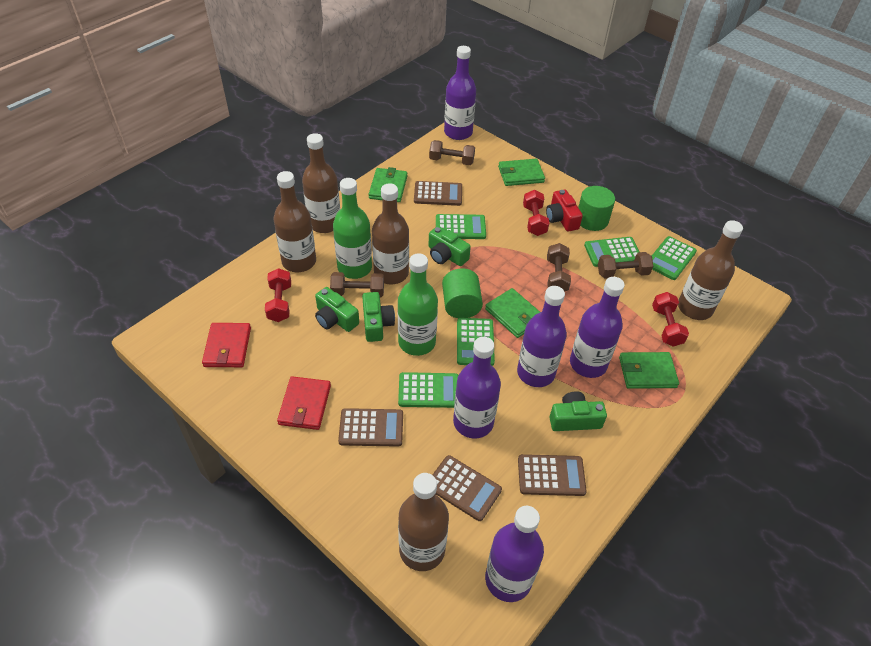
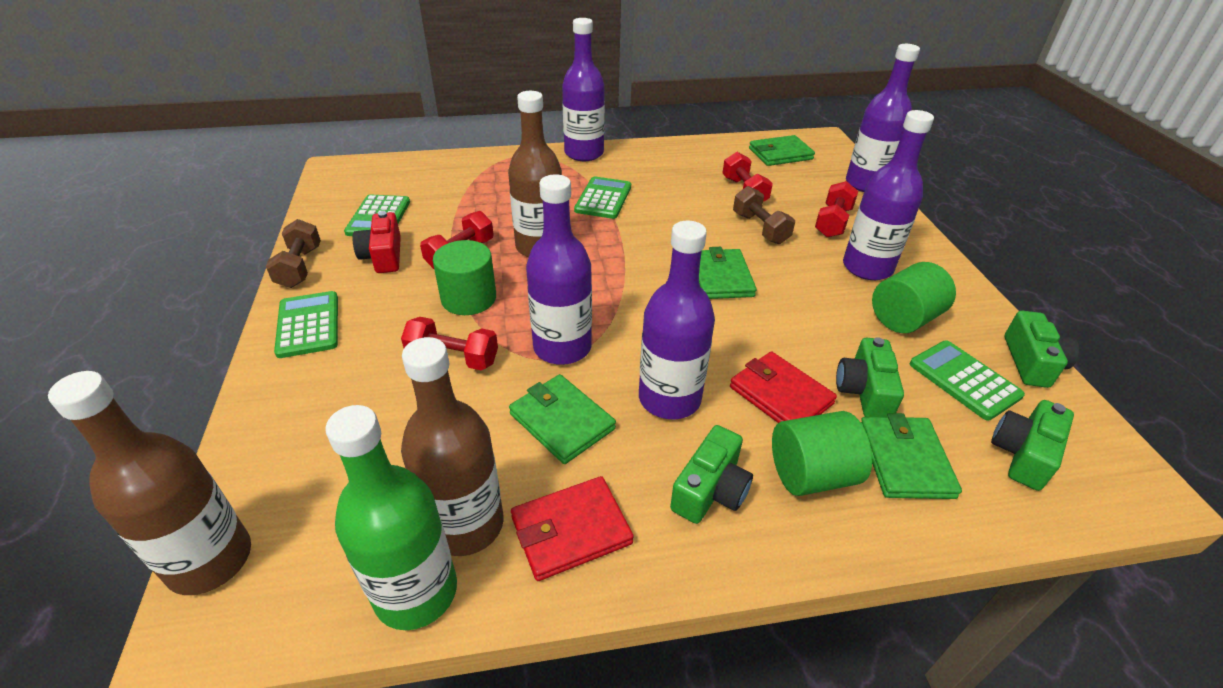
brown bottle: 5 -> 3
brown calculator: 4 -> 0
brown dumbbell: 4 -> 2
green bottle: 2 -> 1
green calculator: 5 -> 4
green cylinder: 2 -> 3
red dumbbell: 3 -> 4

